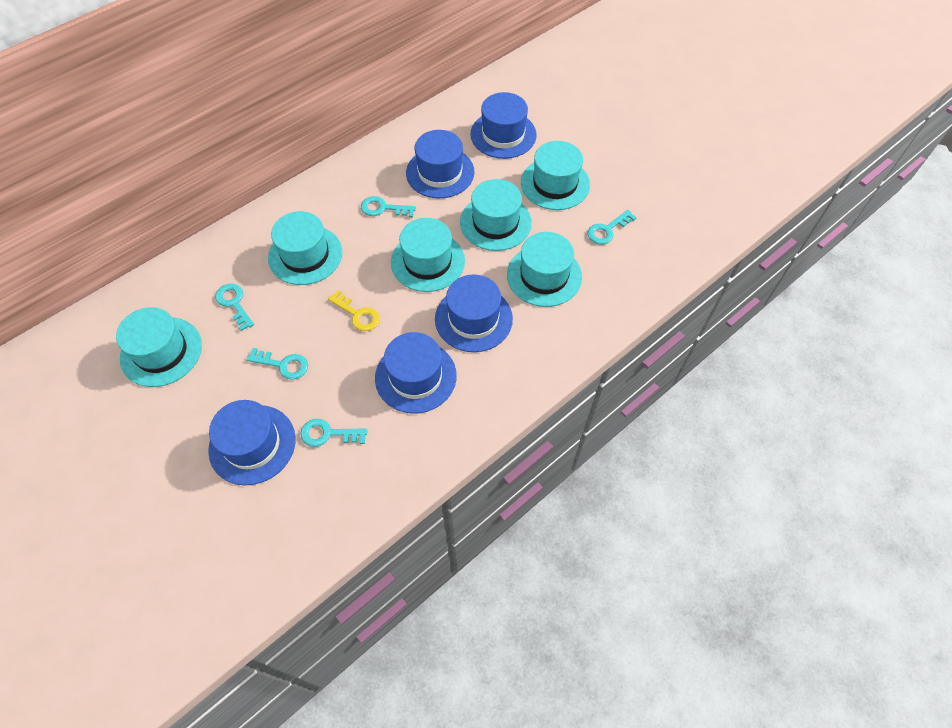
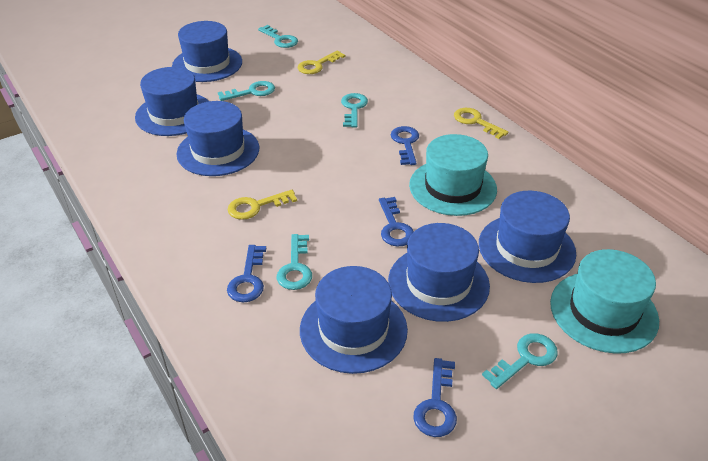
blue hat: 5 -> 6
blue key: 0 -> 4
turquoise hat: 6 -> 2
yellow key: 1 -> 3

